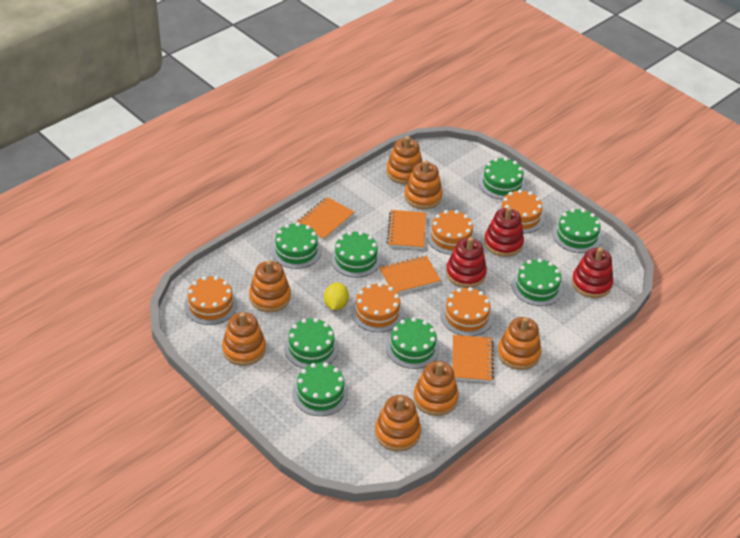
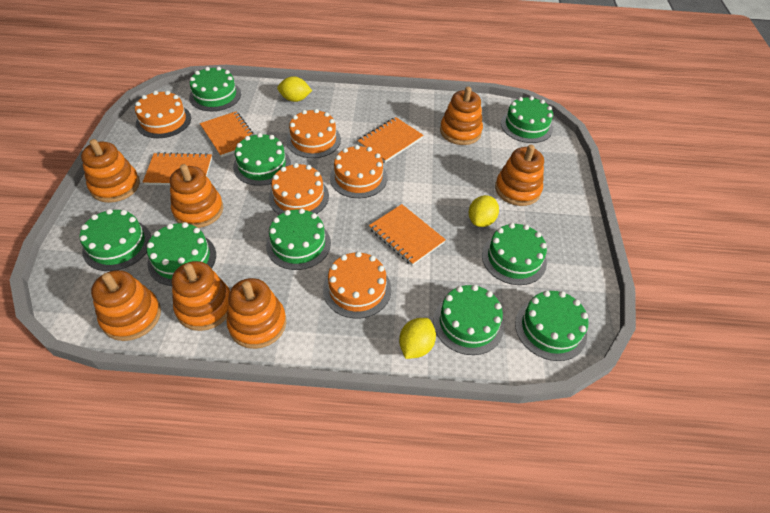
green cake: 8 -> 9
red stacking toy: 3 -> 0
yellow lemon: 1 -> 3

